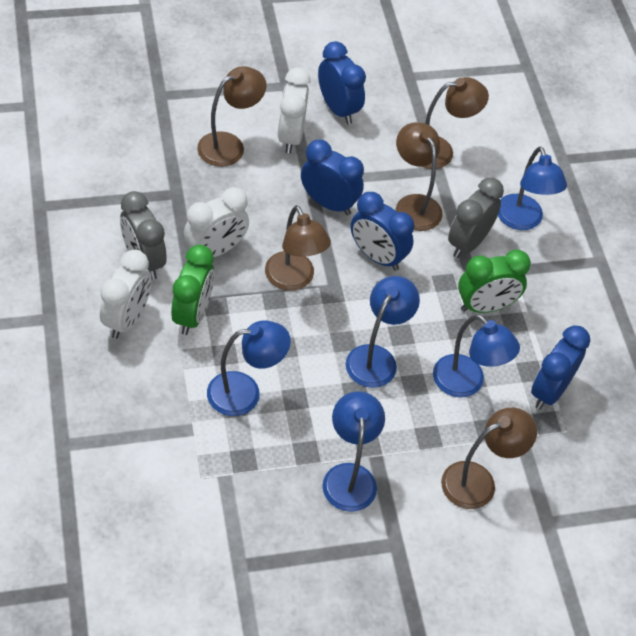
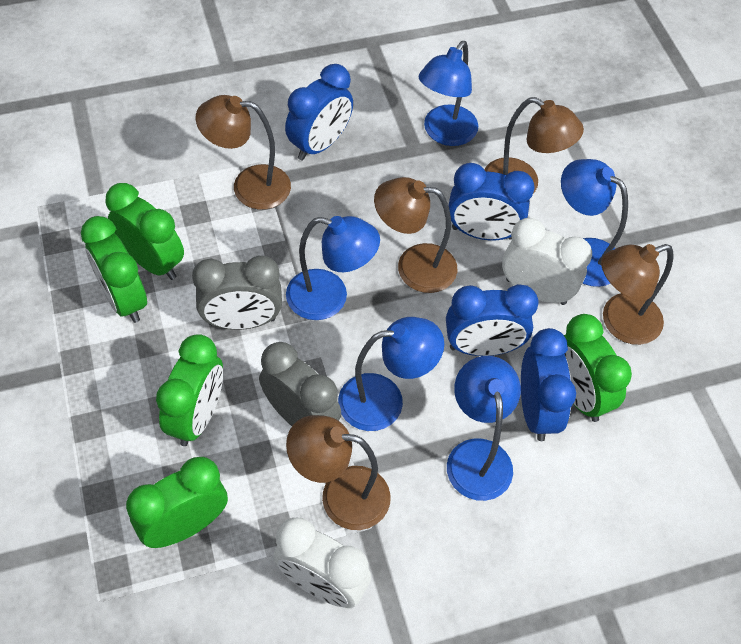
green clock: 2 -> 5
white clock: 3 -> 2

